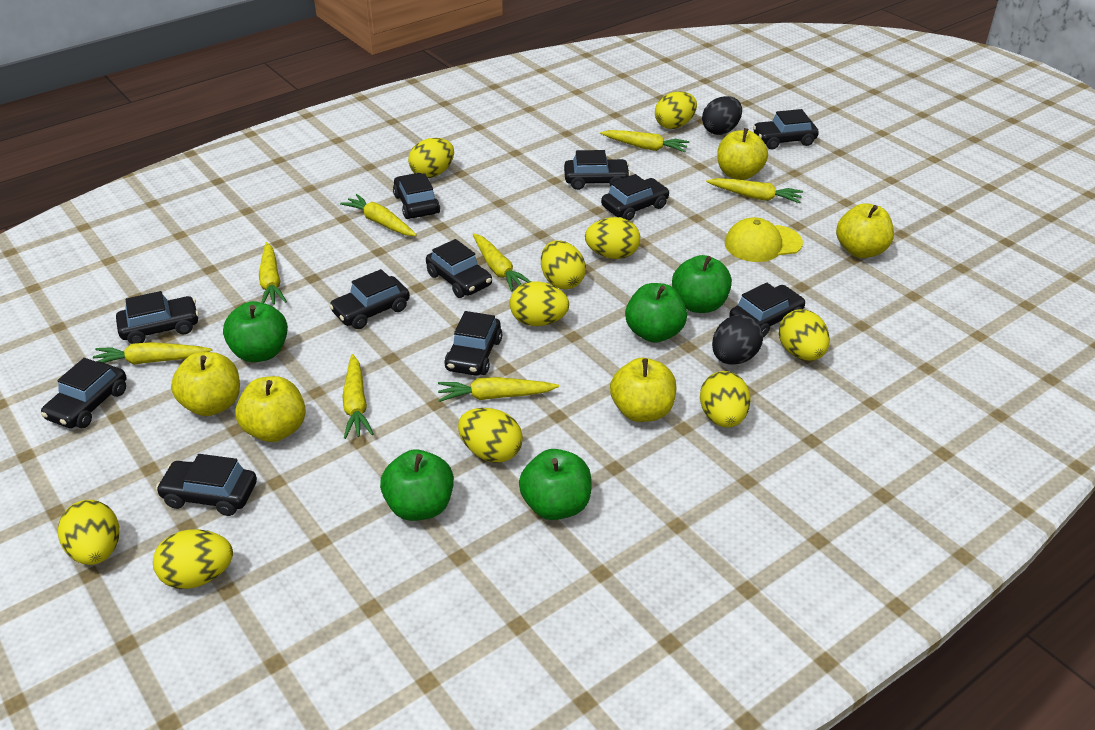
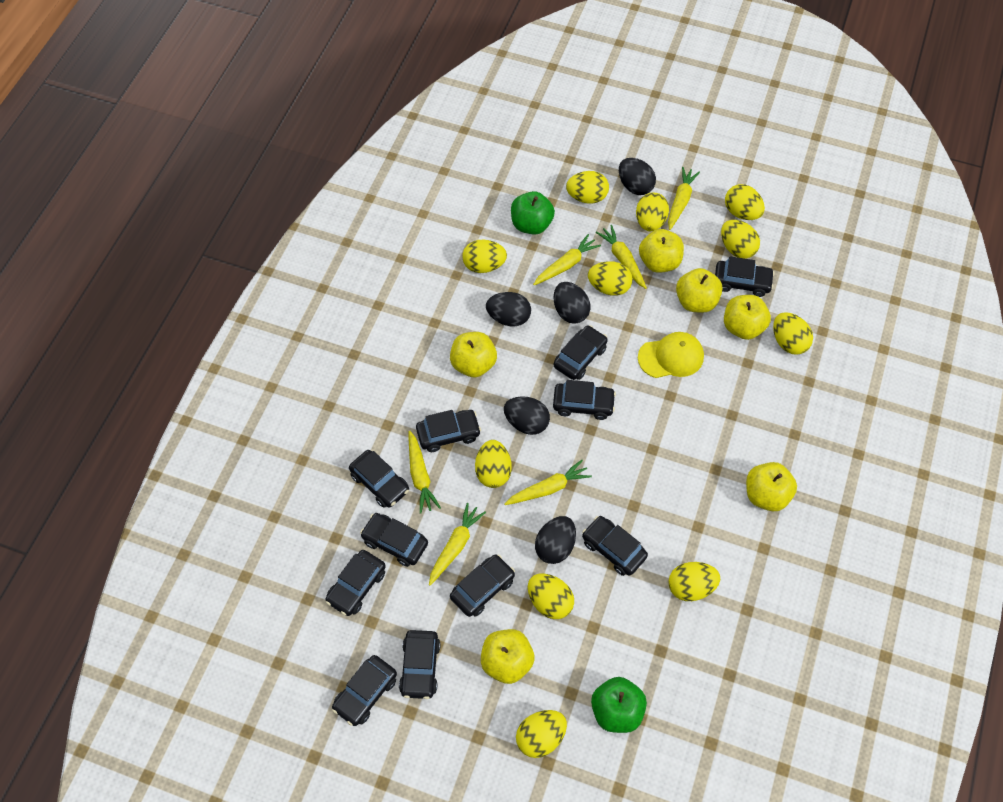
black egg: 2 -> 5
green apple: 5 -> 2
yellow apple: 5 -> 6
yellow carrot: 8 -> 6
yellow egg: 10 -> 11

